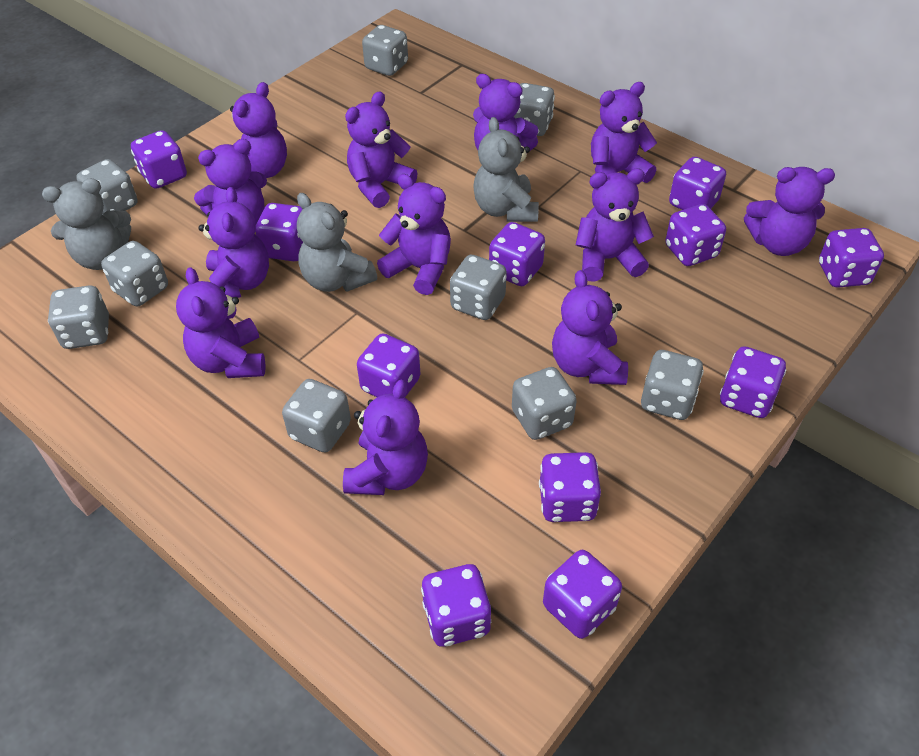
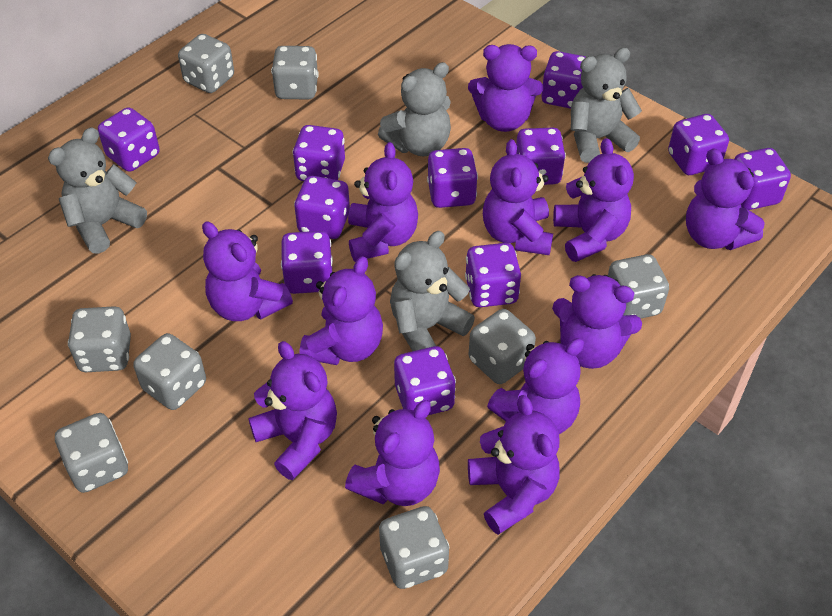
grey dice: 9 -> 8
grey teddy bear: 3 -> 4

